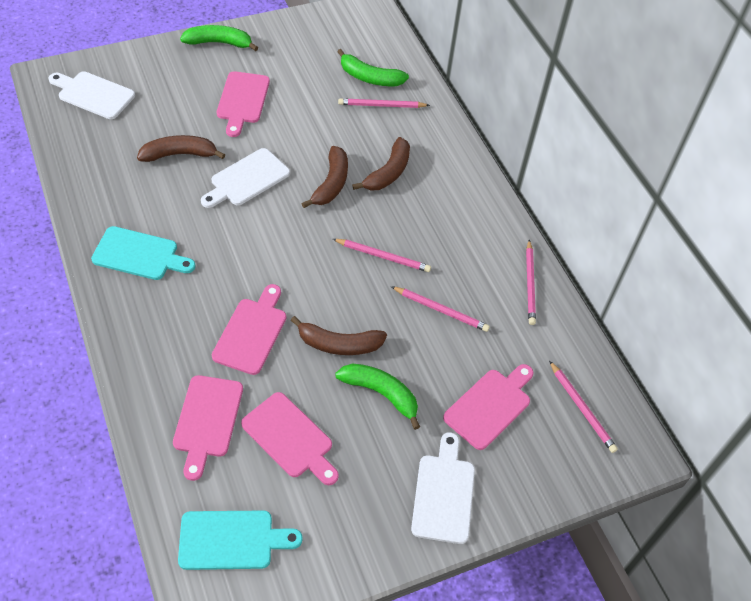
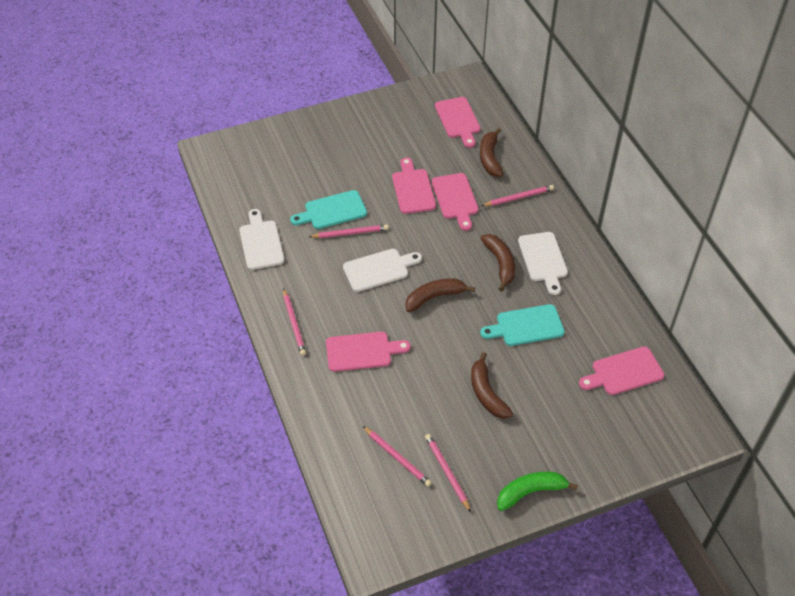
green banana: 3 -> 1

